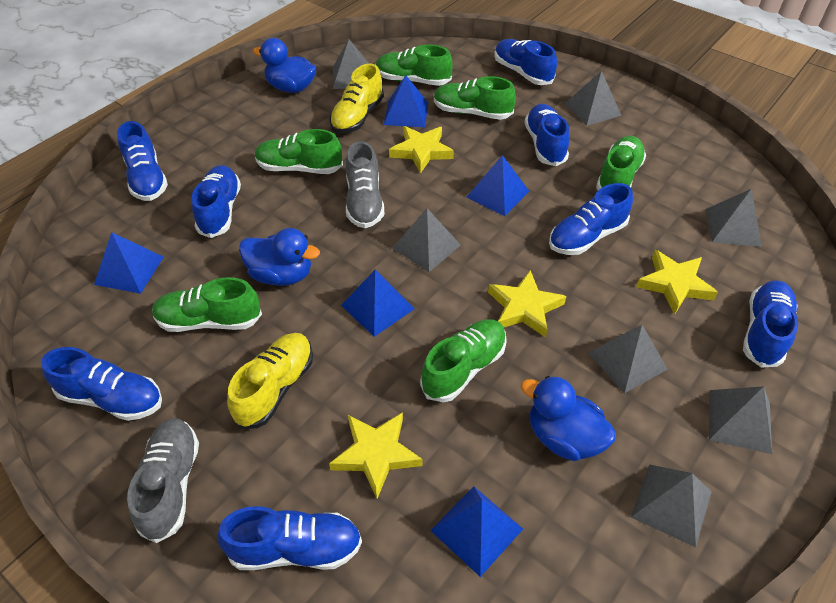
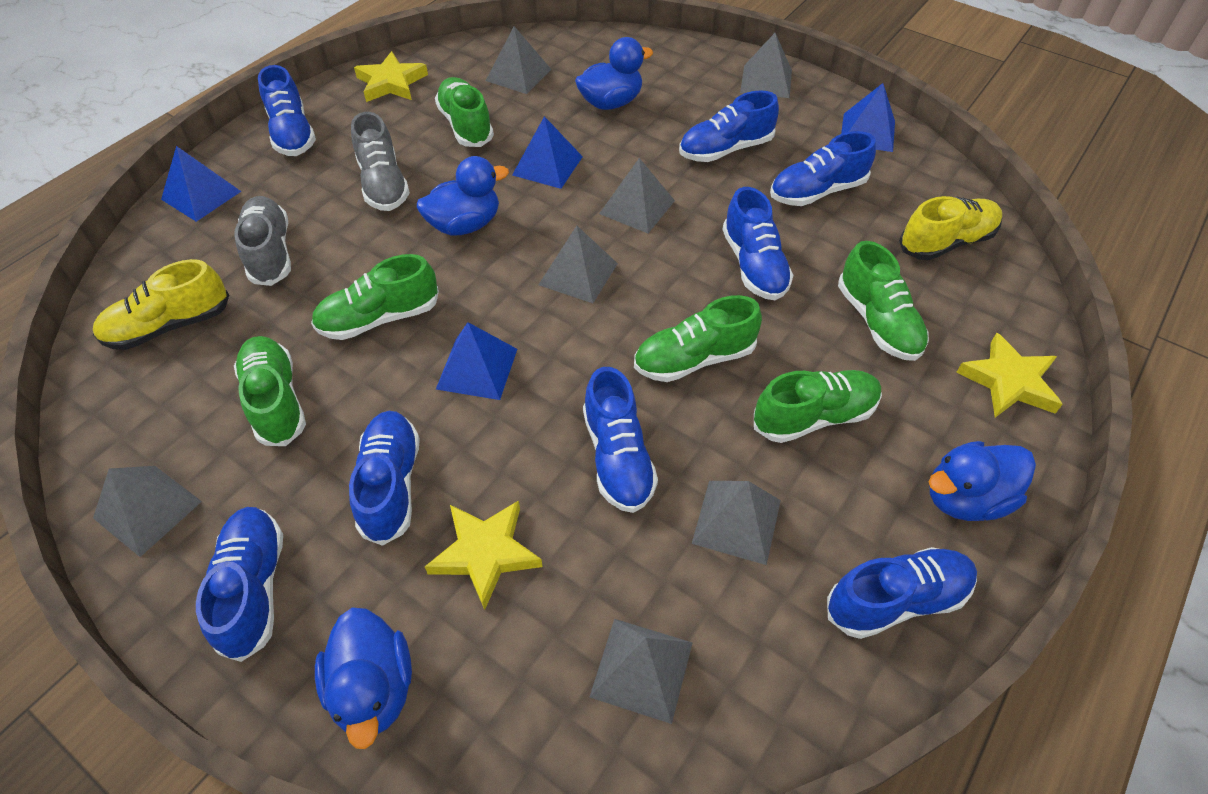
blue duck: 3 -> 4
blue pyramid: 5 -> 4
yellow star: 4 -> 3

